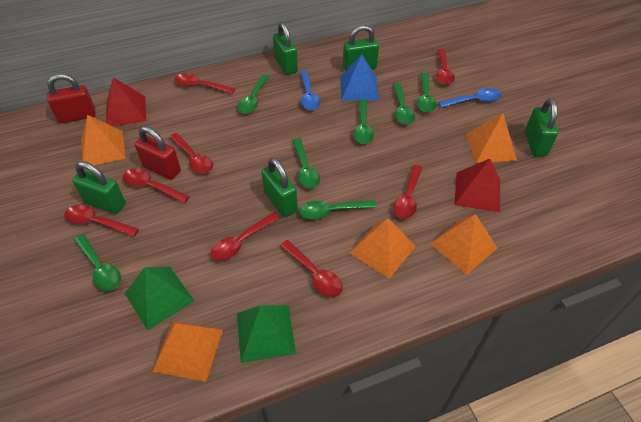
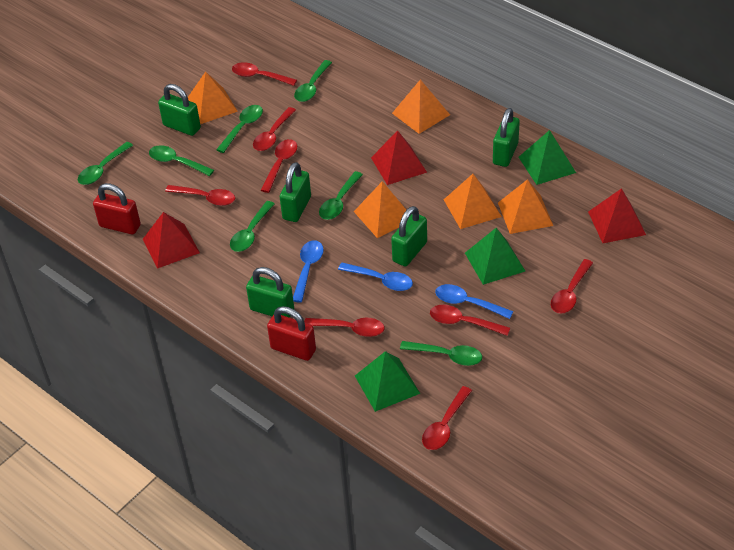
blue pyramid: 1 -> 0
blue spoon: 2 -> 3
green pyramid: 2 -> 3
red pyramid: 2 -> 3

